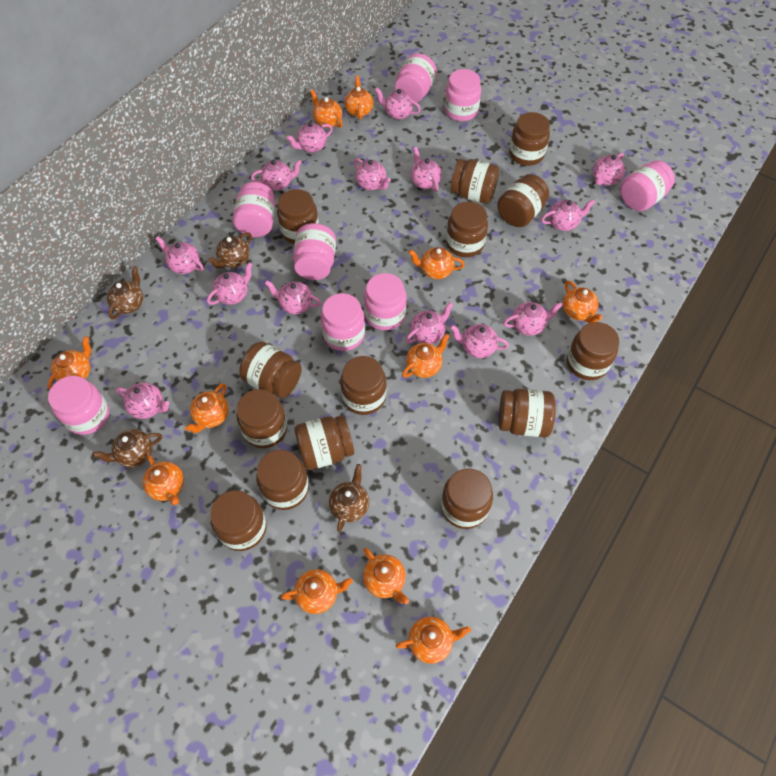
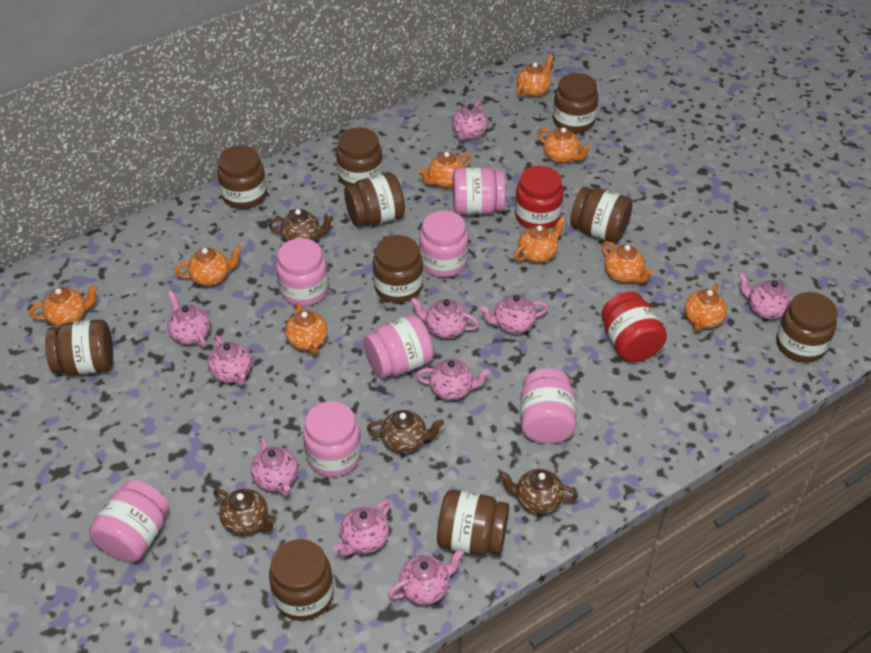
brown jar: 14 -> 10
orange teapot: 11 -> 9
pink jar: 8 -> 7
pink teapot: 14 -> 10
red jar: 0 -> 2

